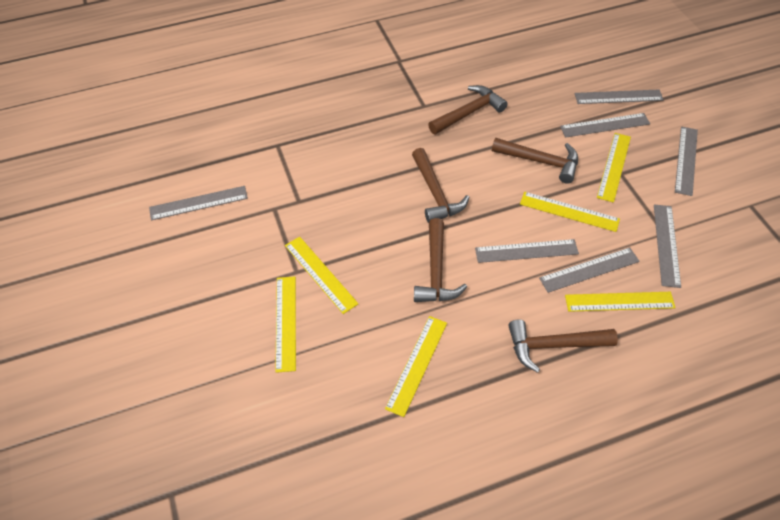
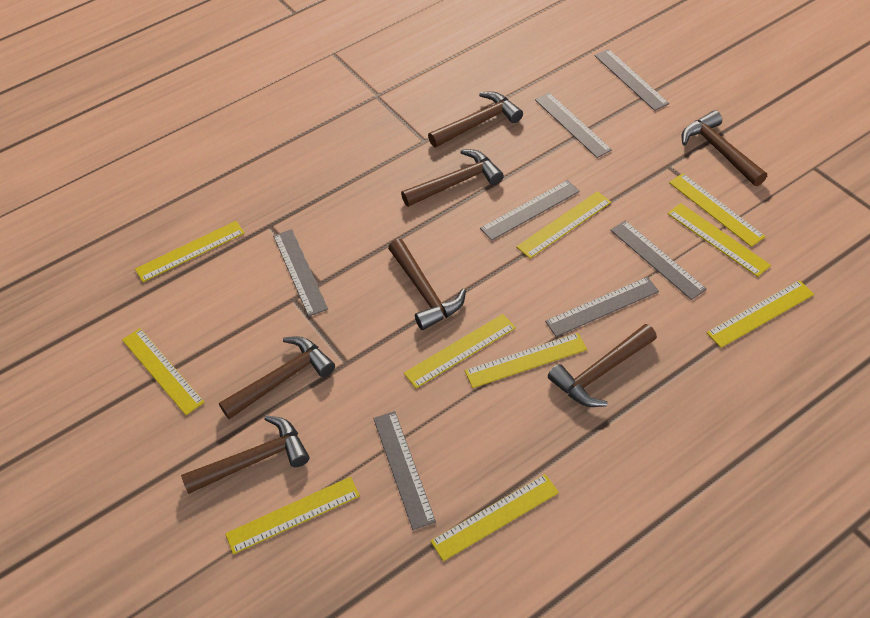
brown hammer: 5 -> 7
yellow ruler: 6 -> 10

